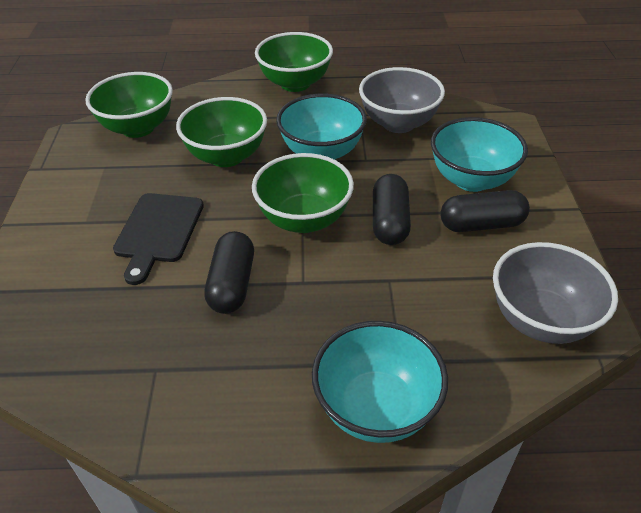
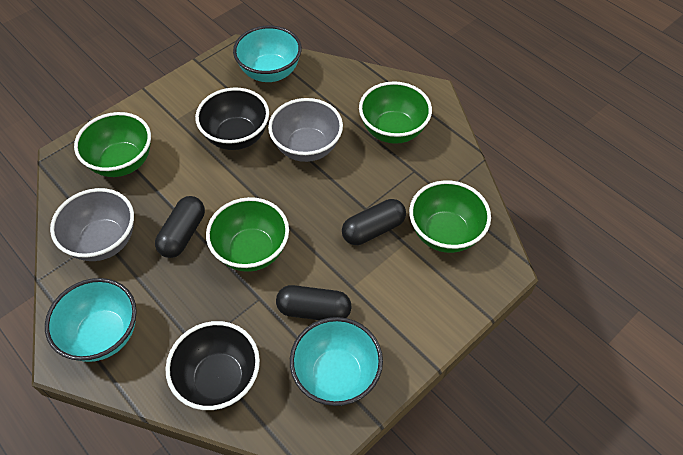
black bowl: 0 -> 2
black cutting board: 1 -> 0

